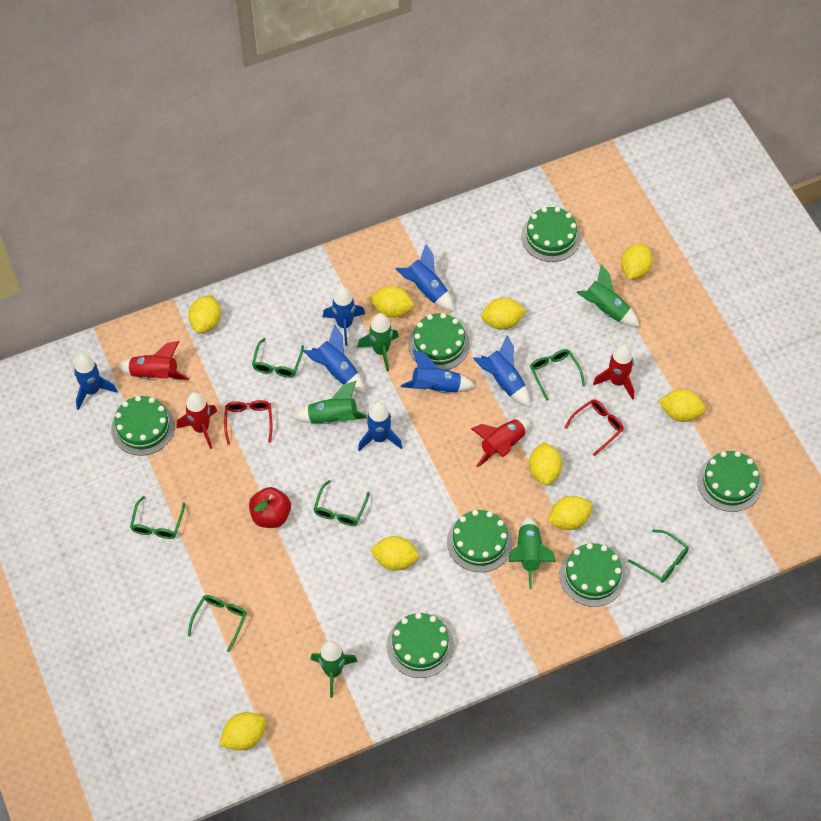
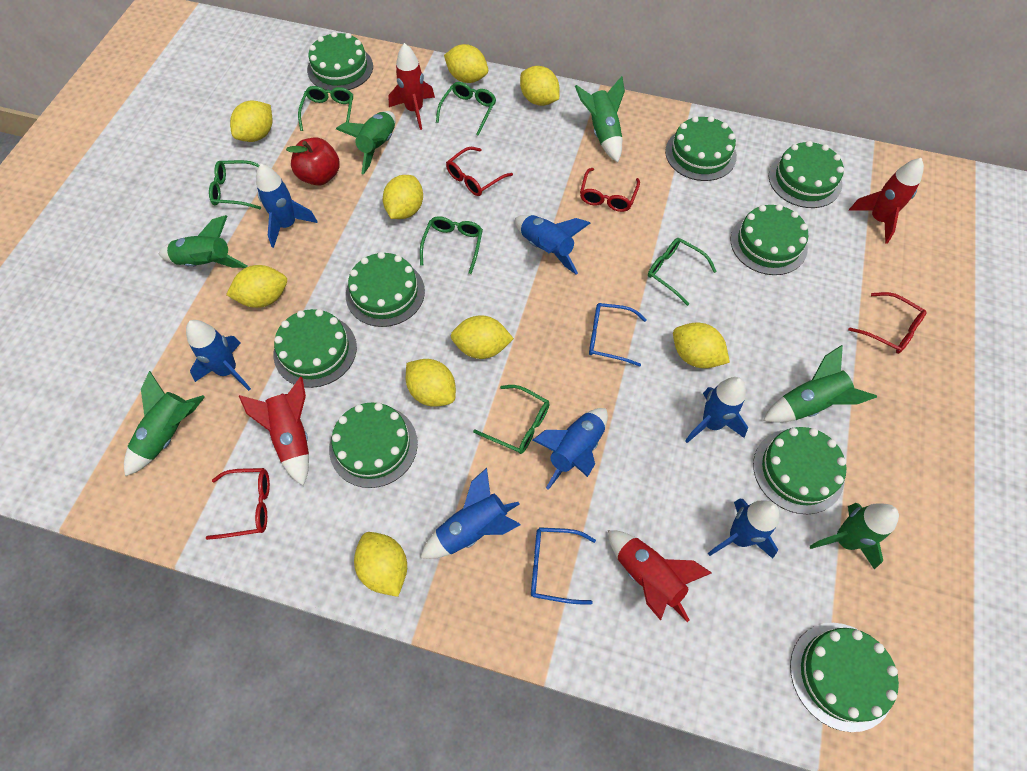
blue glasses: 0 -> 2
green cake: 7 -> 9
green rocket: 5 -> 6
red glasses: 2 -> 4

